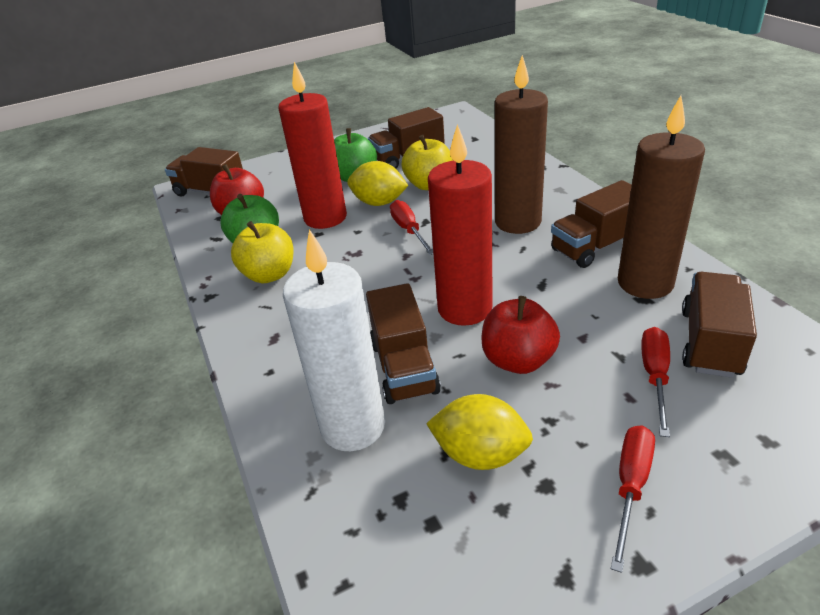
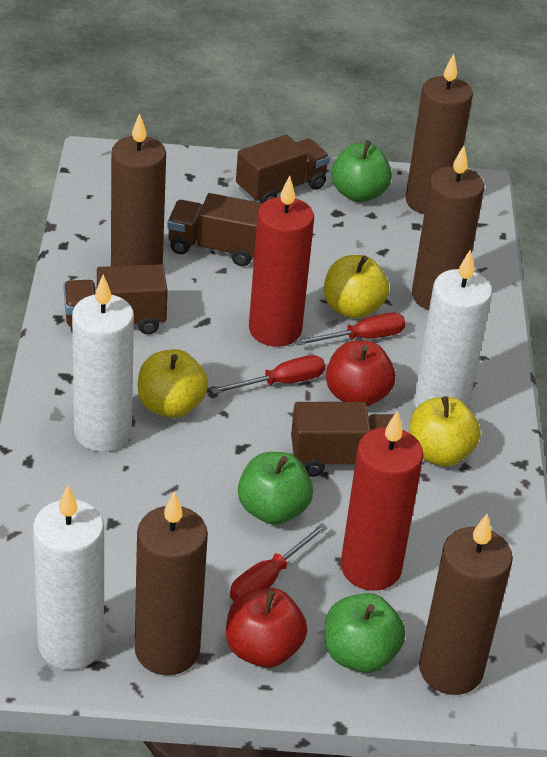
brown candle: 2 -> 5
brown truck: 5 -> 4
green apple: 2 -> 3
white candle: 1 -> 3
yellow apple: 2 -> 3
yellow lemon: 2 -> 0

